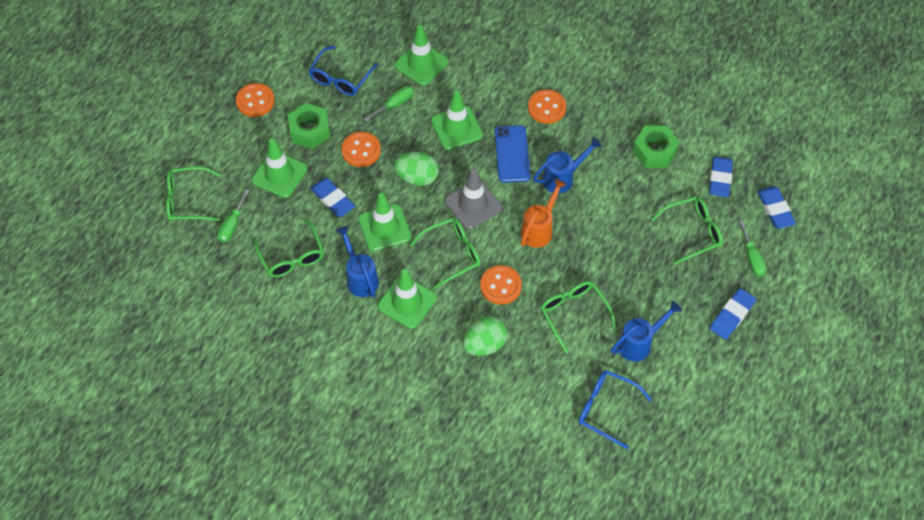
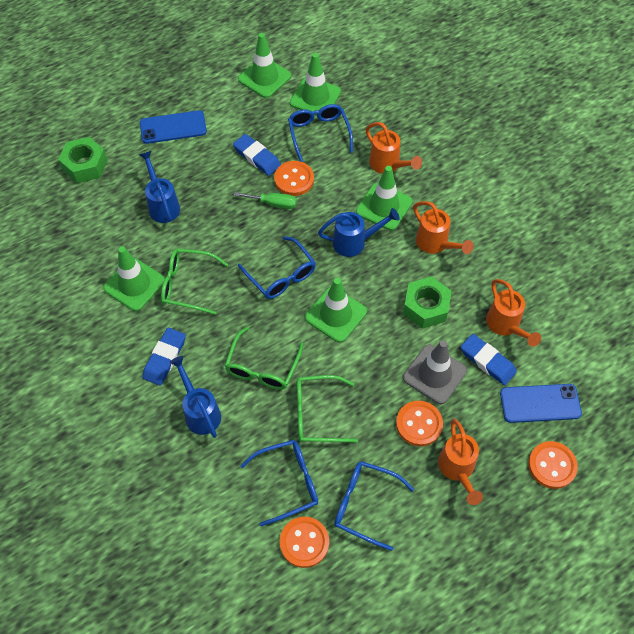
blue eraser: 4 -> 3
blue glasses: 2 -> 4
blue phone: 1 -> 2
green egg: 2 -> 0
green glasses: 5 -> 3
green screwdriver: 3 -> 1
orange watering can: 1 -> 4

